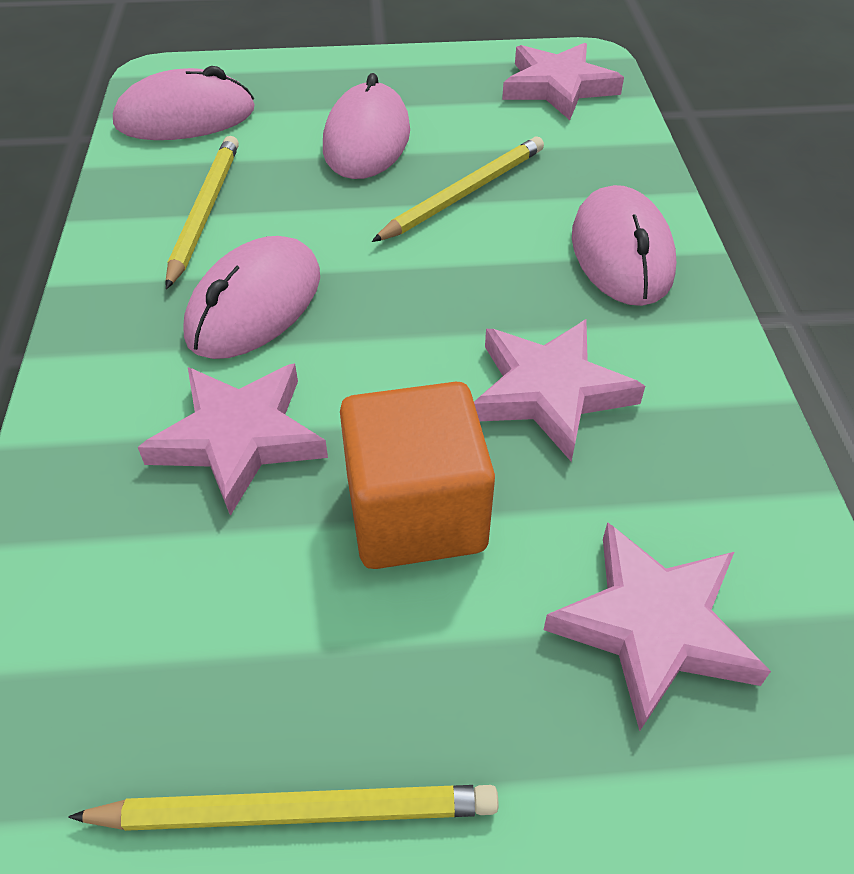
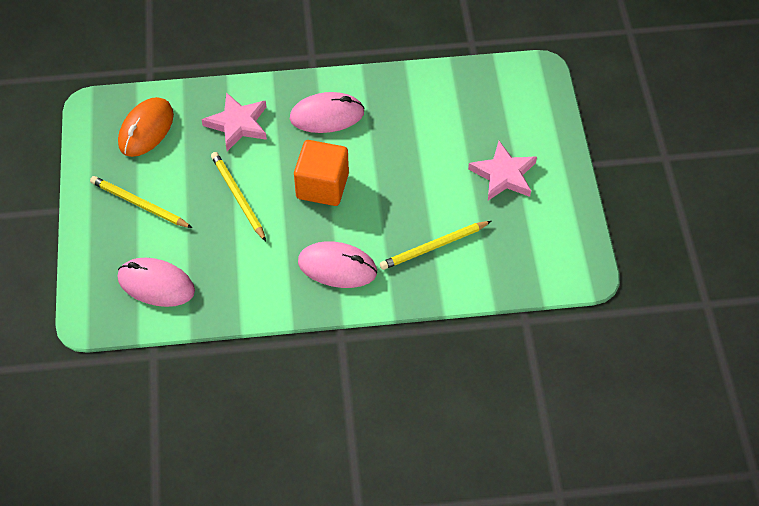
orange mouse: 0 -> 1
pink mouse: 4 -> 3
pink star: 4 -> 2

